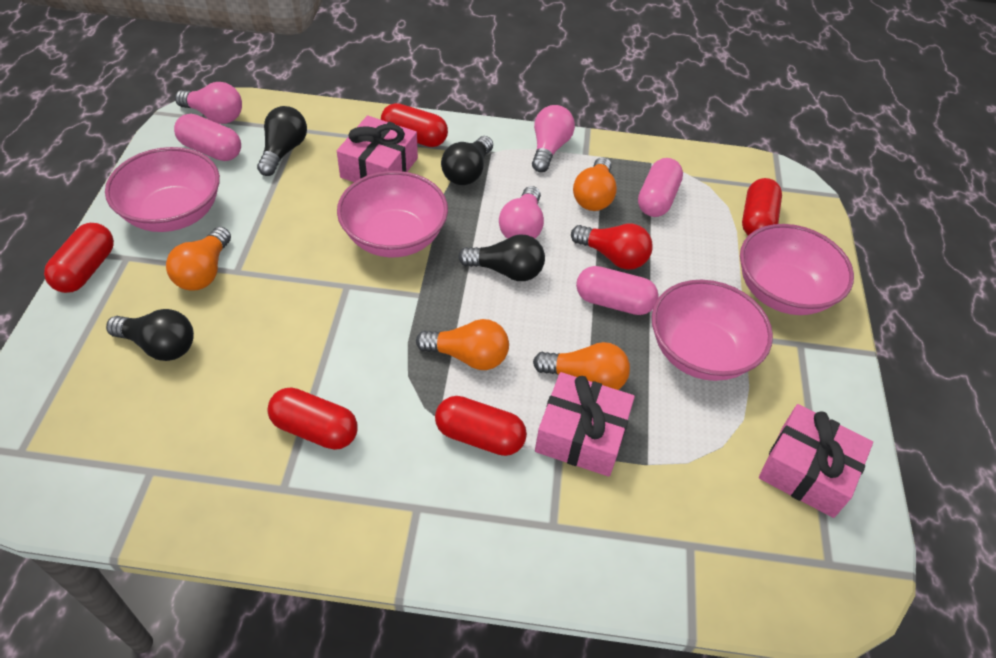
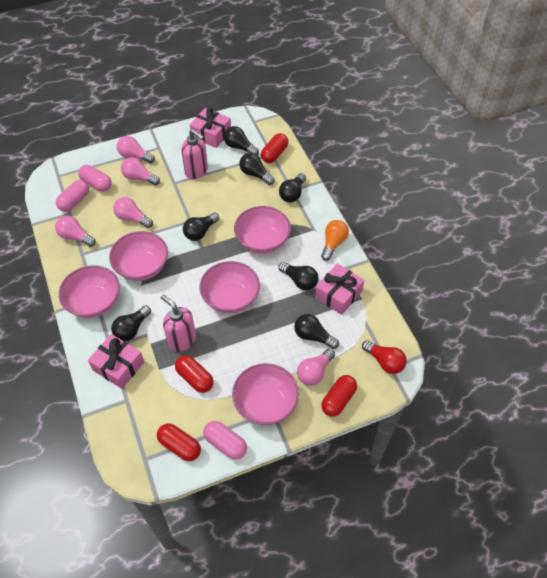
black light bulb: 4 -> 7
orange light bulb: 4 -> 1
pink bowl: 4 -> 5
pink light bulb: 3 -> 5
pink soap dispenser: 0 -> 2
red capsule: 5 -> 4

